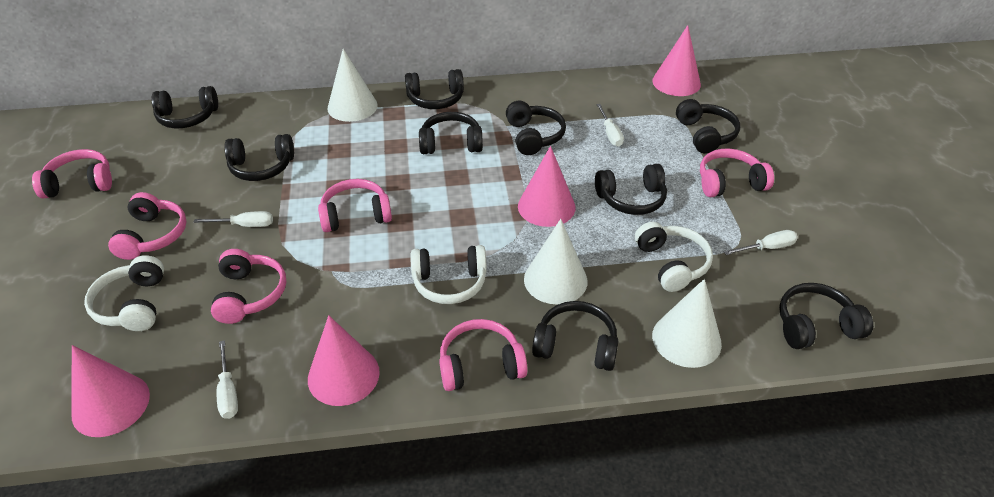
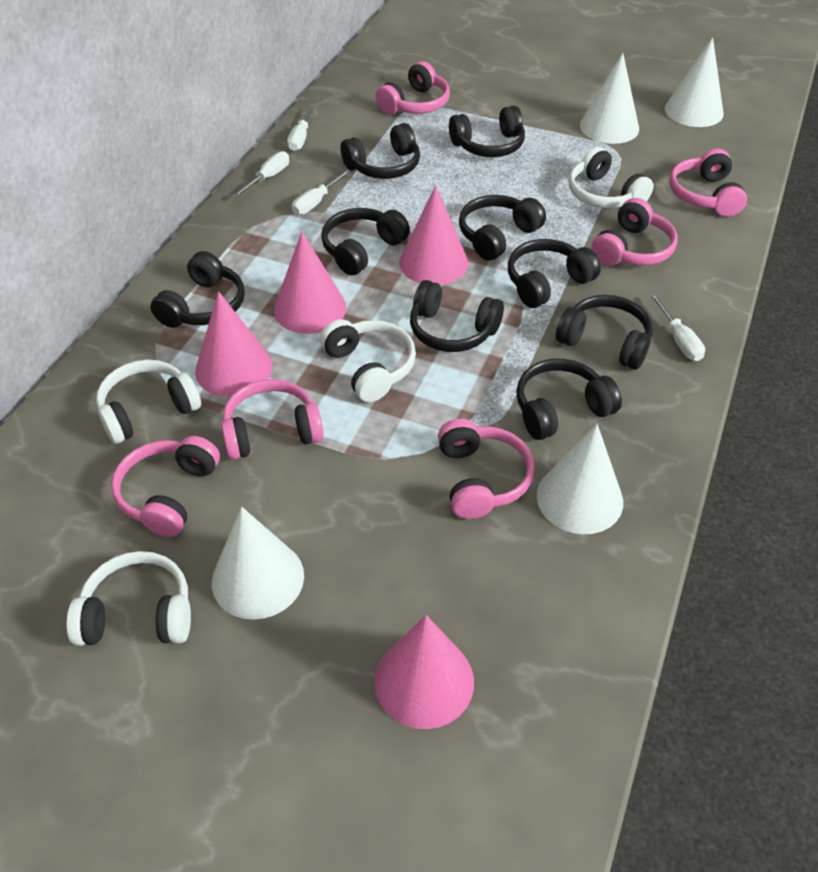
white cone: 3 -> 4
white headphones: 3 -> 4

